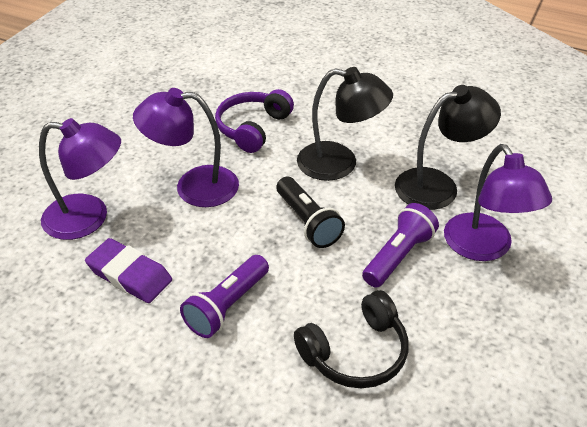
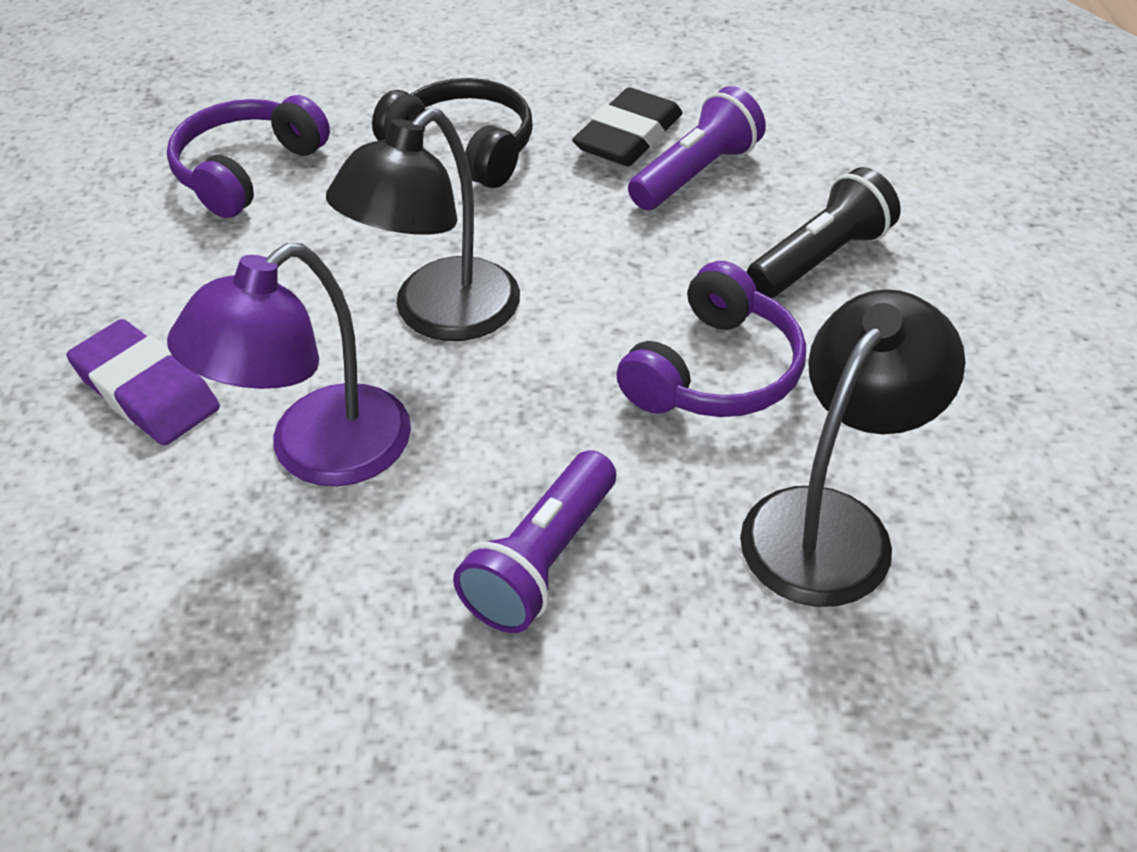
black eraser: 0 -> 1
purple headphones: 1 -> 2
purple lamp: 3 -> 1

